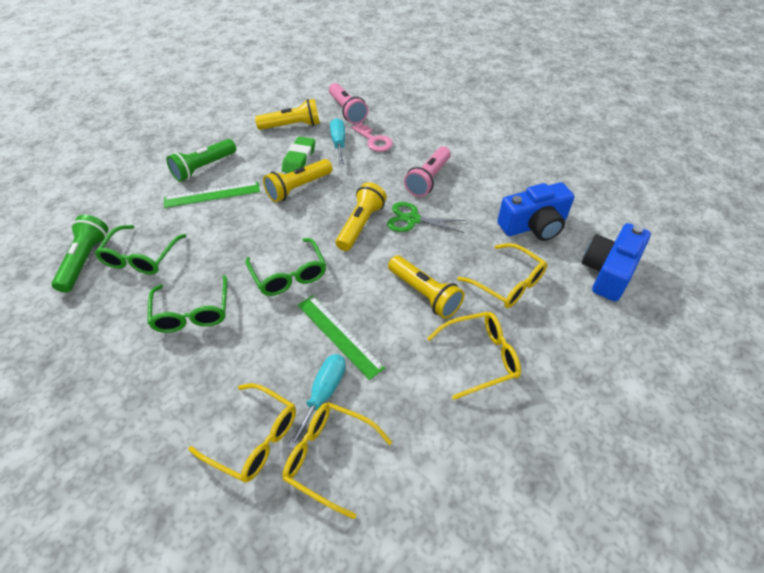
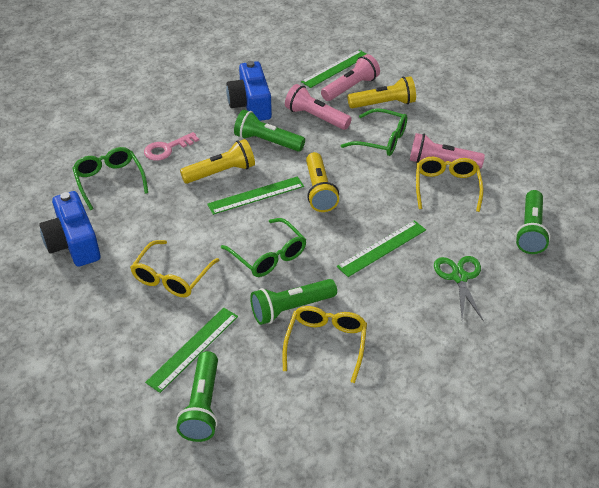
green eraser: 1 -> 0
green flashlight: 2 -> 4
green ruler: 2 -> 4
pink flashlight: 2 -> 3
turquoise screwdriver: 2 -> 0
yellow flashlight: 4 -> 3
yellow glasses: 4 -> 3

